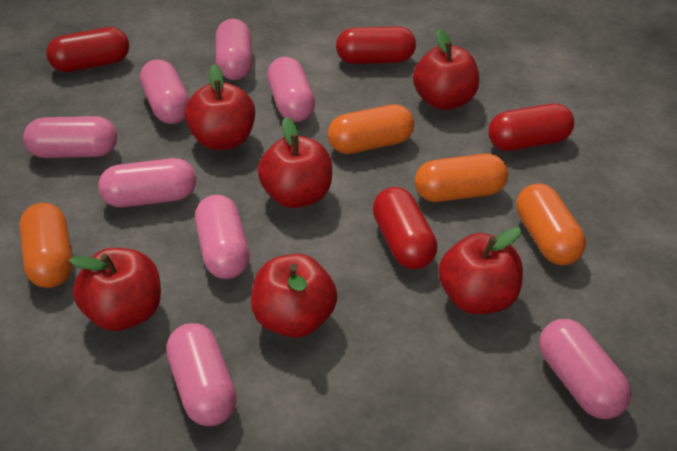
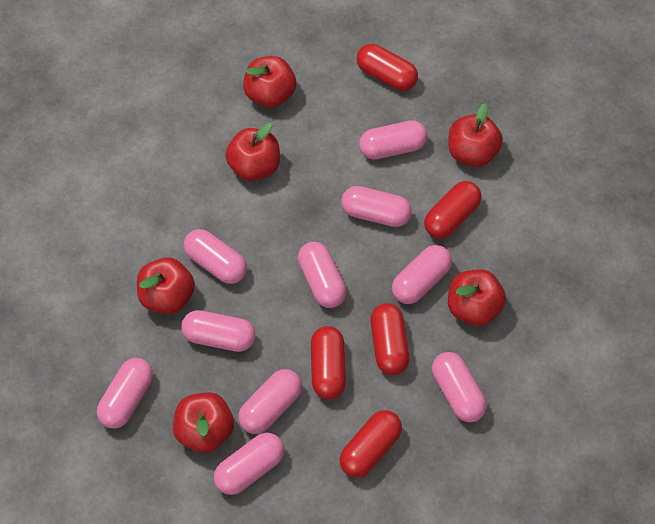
orange capsule: 4 -> 0
pink capsule: 8 -> 10
red capsule: 4 -> 5

